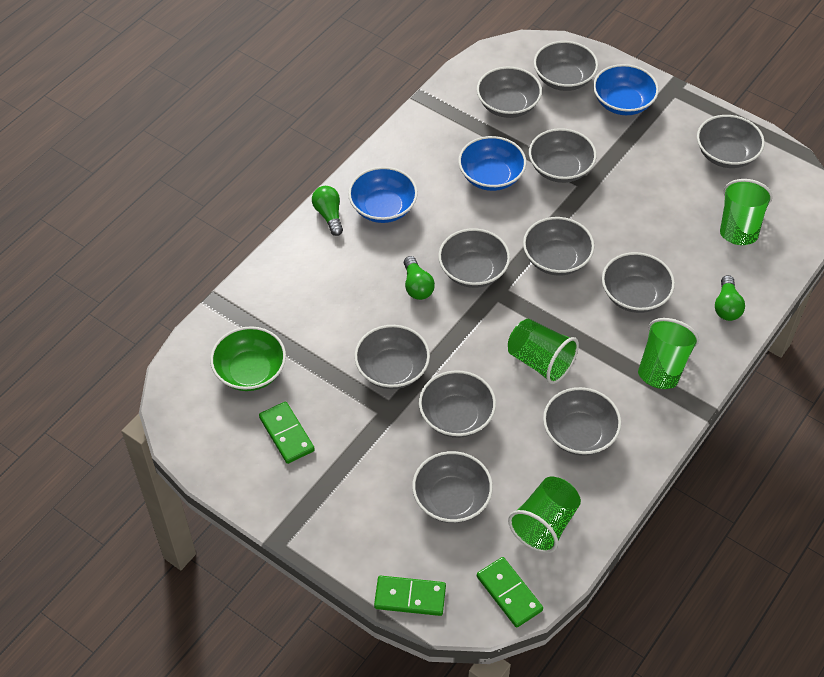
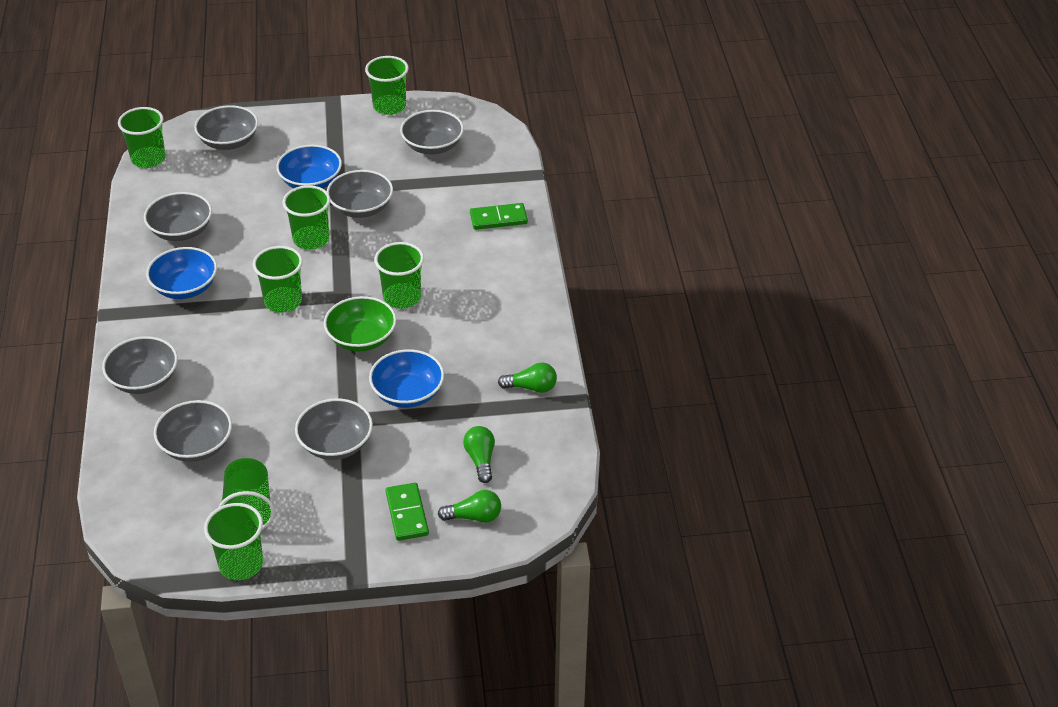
green cup: 4 -> 7
green domino: 3 -> 2
grey bowl: 11 -> 7

